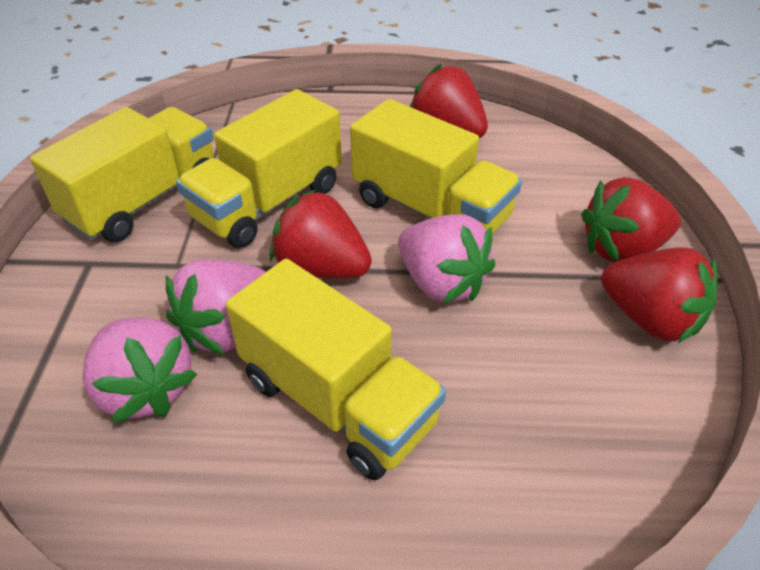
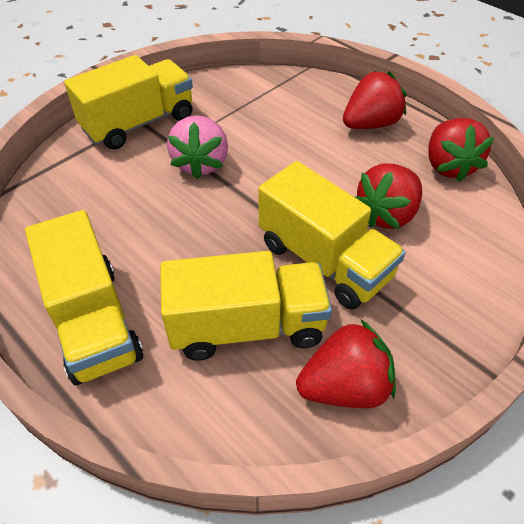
pink strawberry: 3 -> 1

